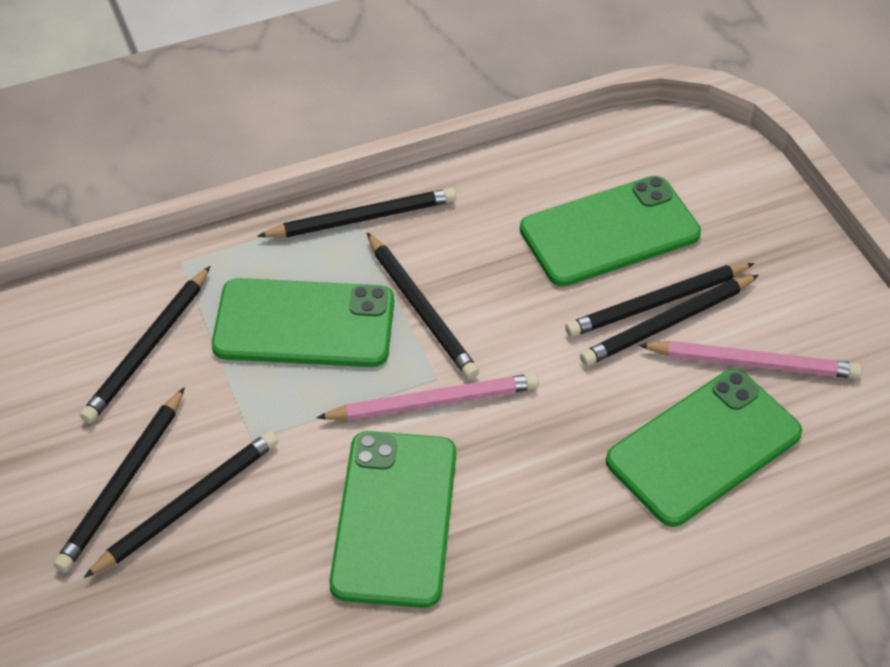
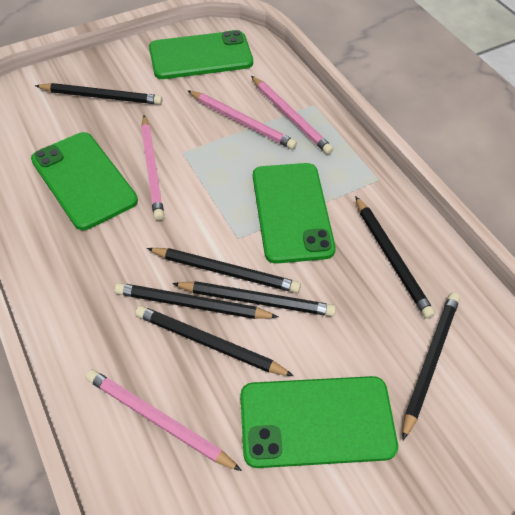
pink pencil: 2 -> 4

